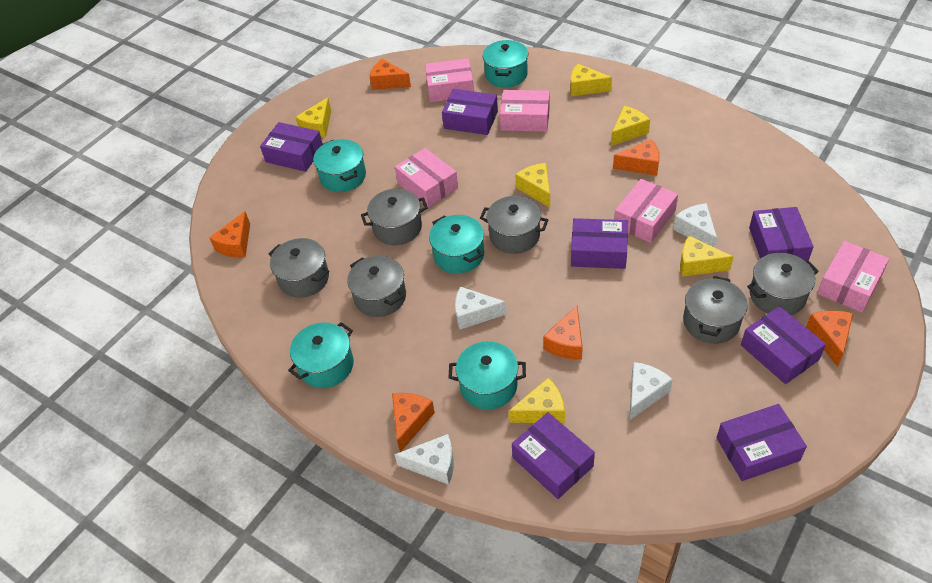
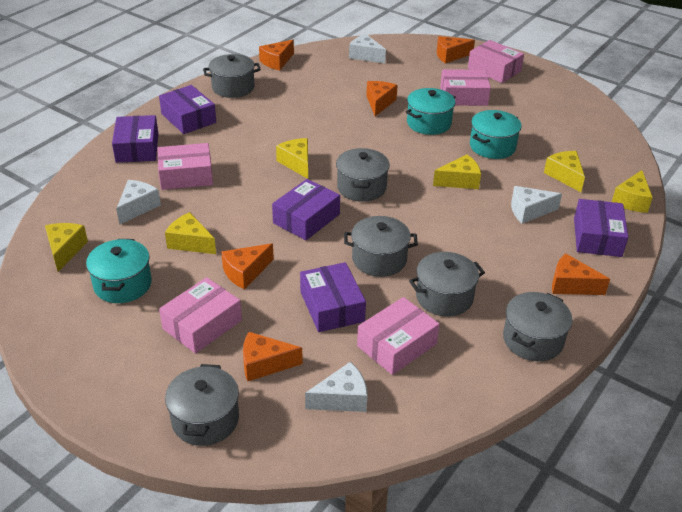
purple box: 7 -> 5
turquoise pot: 5 -> 3

